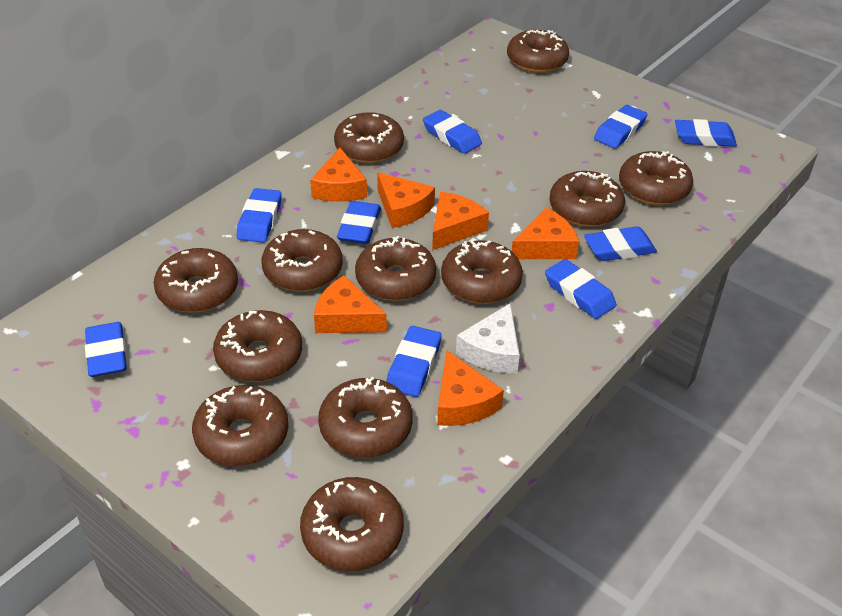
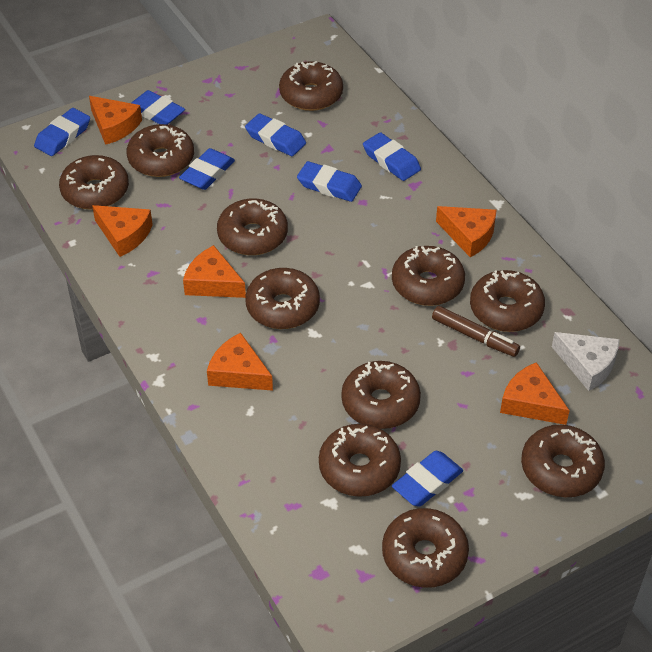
blue eraser: 9 -> 7
brown donut: 12 -> 11
brown marker: 0 -> 1

